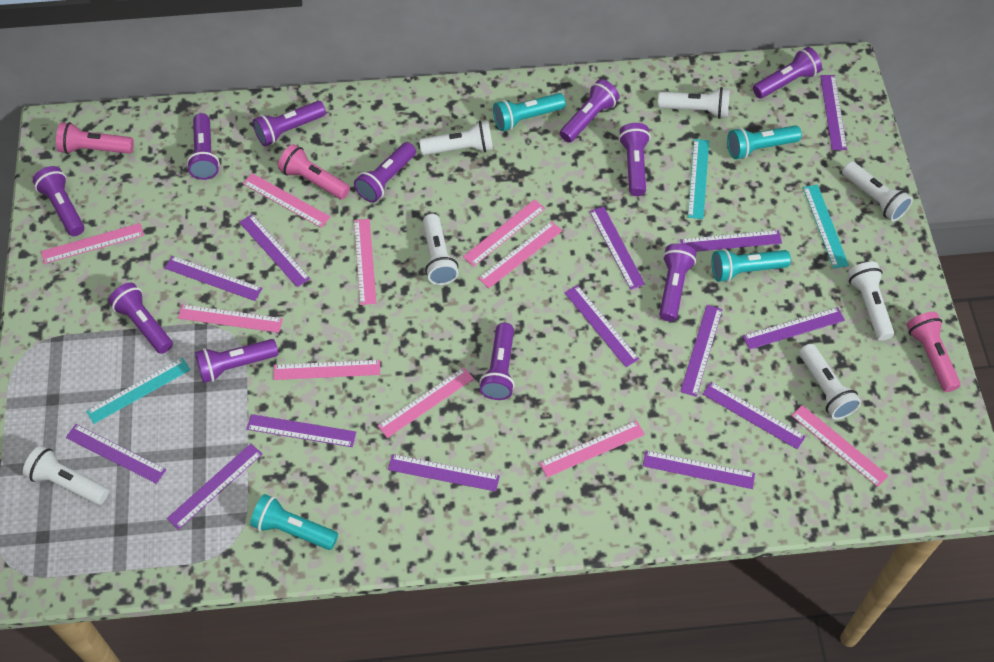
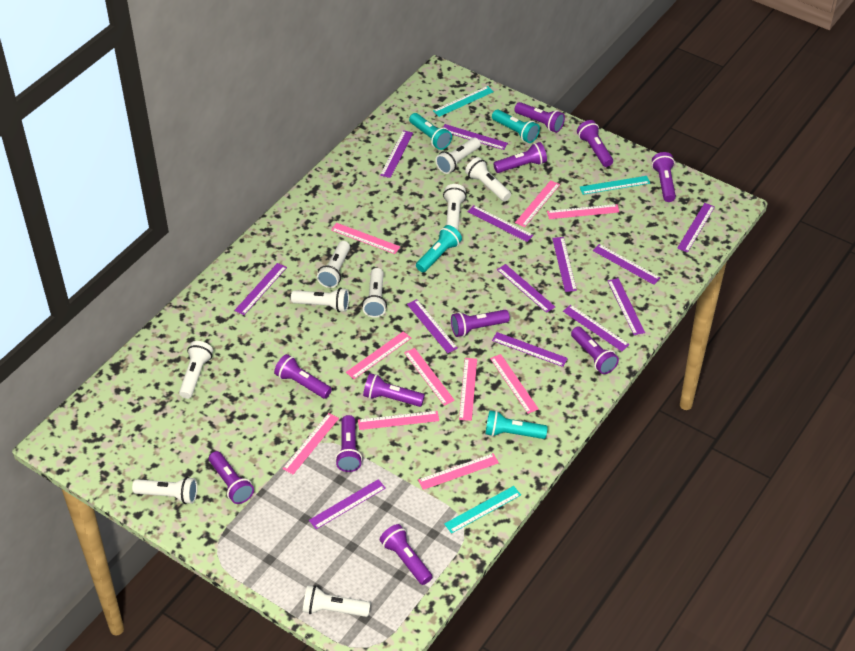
pink flashlight: 3 -> 0
purple ruler: 14 -> 13
white flashlight: 7 -> 9

